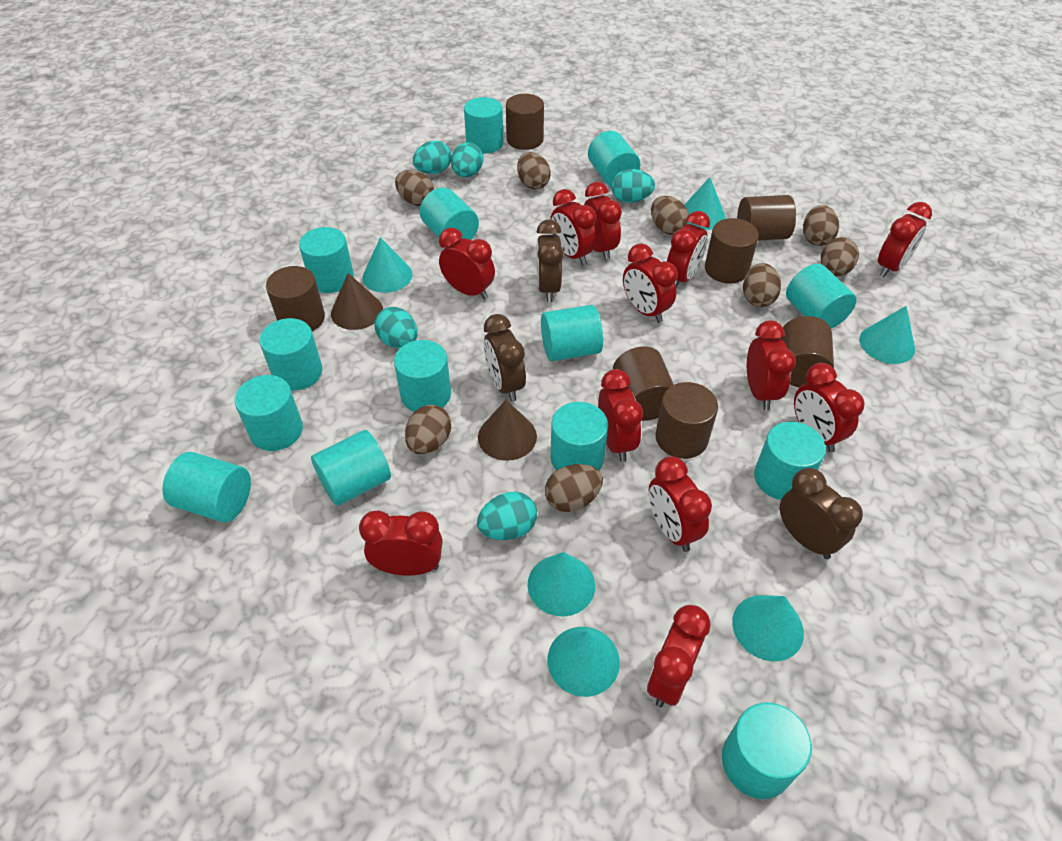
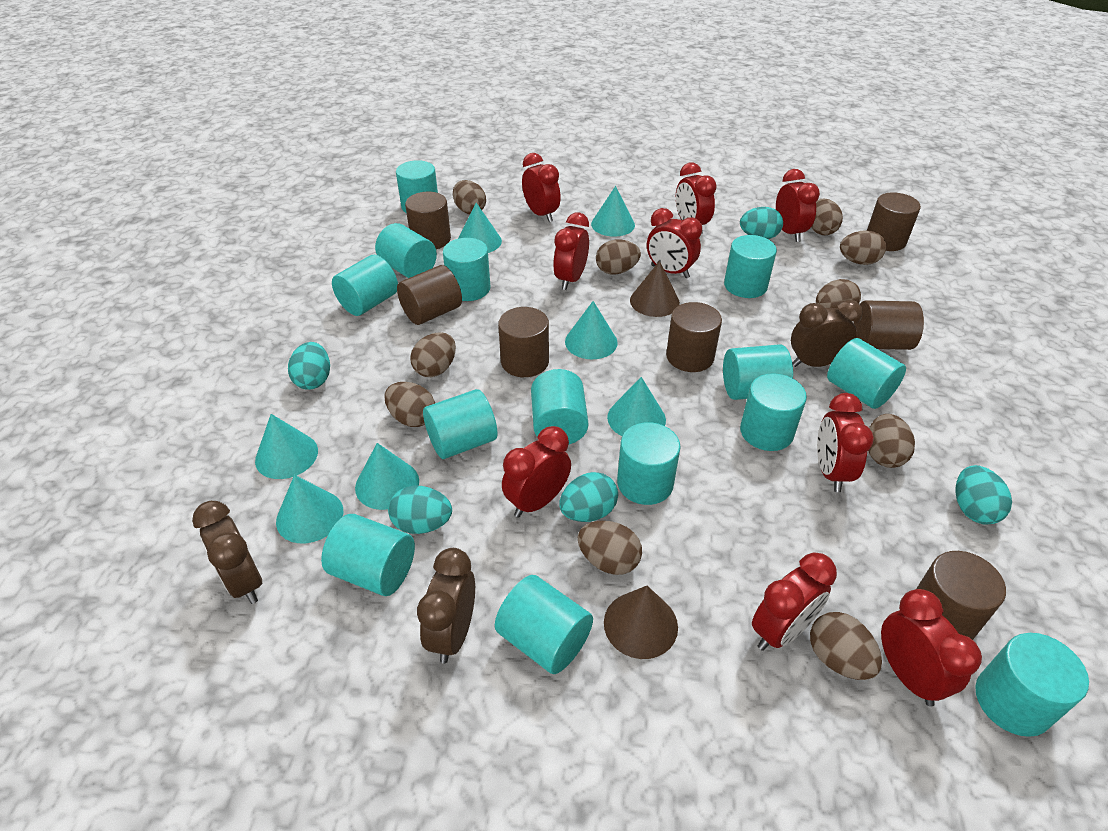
brown egg: 8 -> 10
red clock: 12 -> 9
turquoise cone: 6 -> 7

